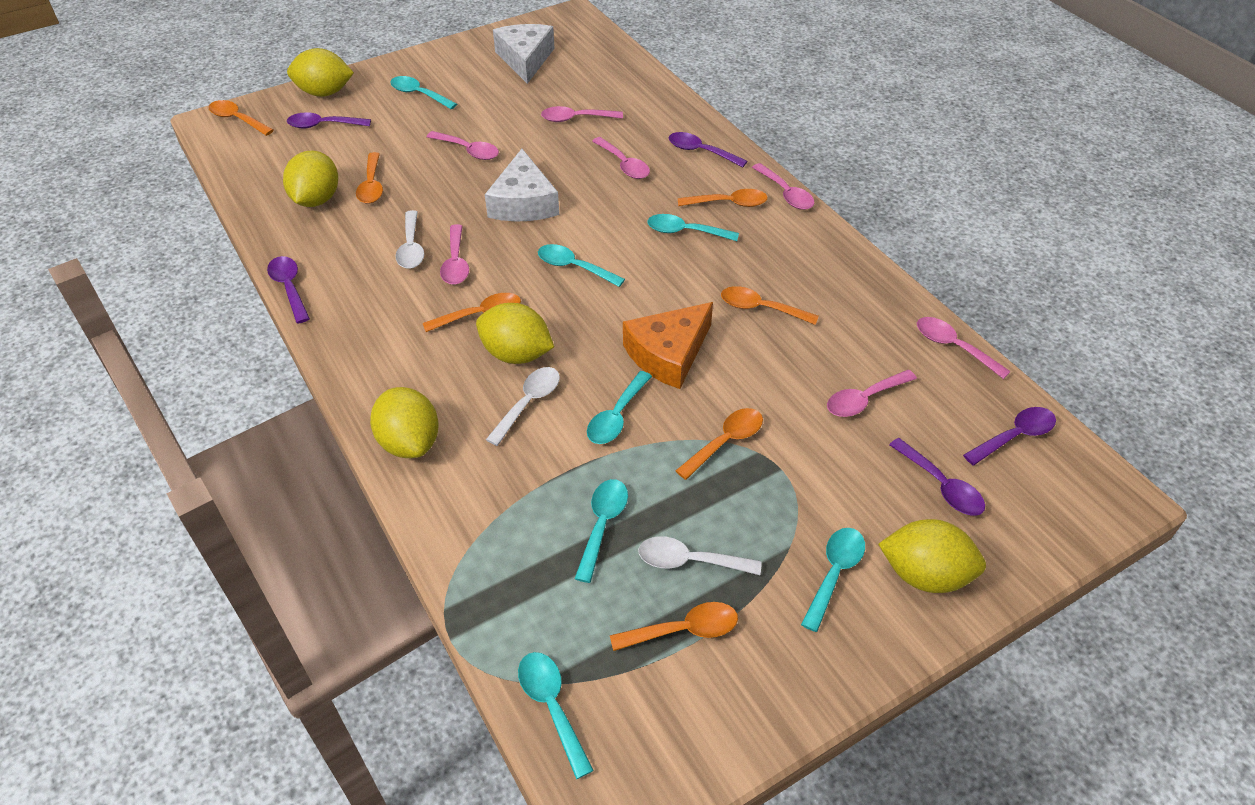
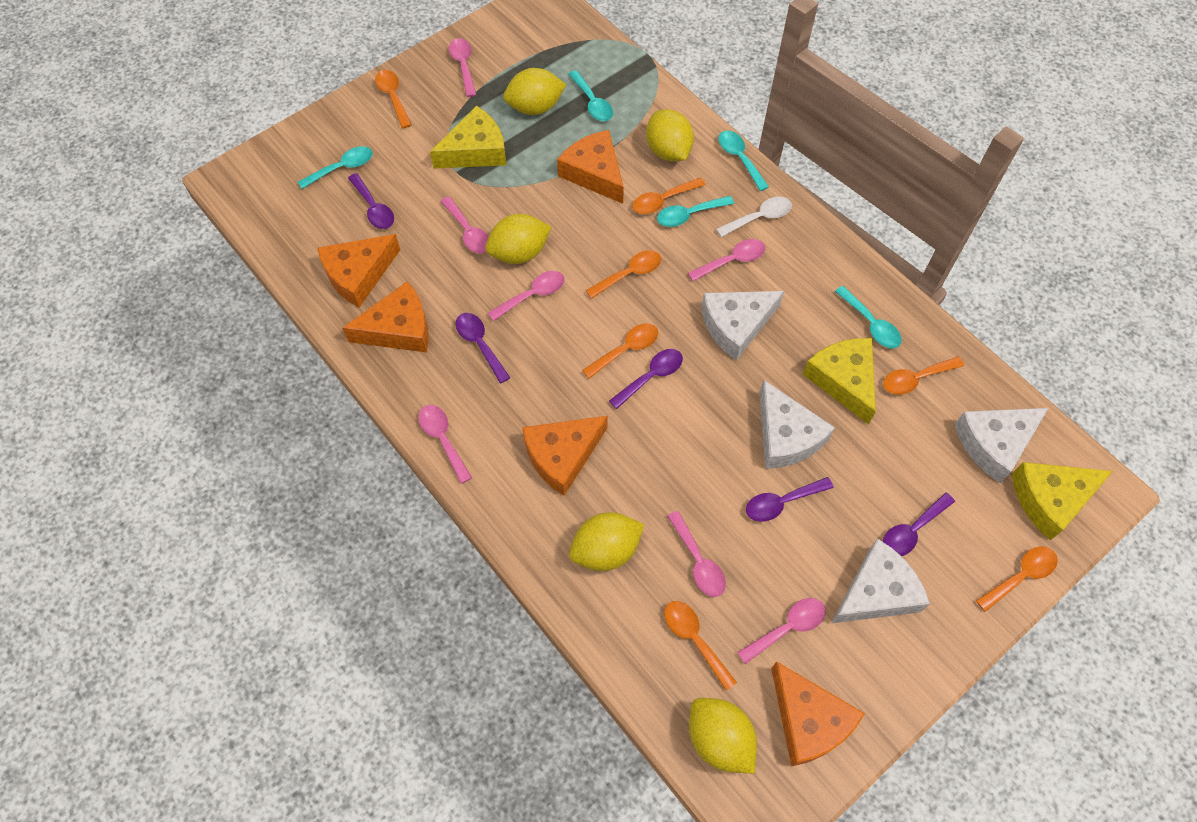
orange cheese: 1 -> 5
turquoise spoon: 7 -> 5
white cheese: 2 -> 4
white spoon: 3 -> 1
yellow cheese: 0 -> 3

